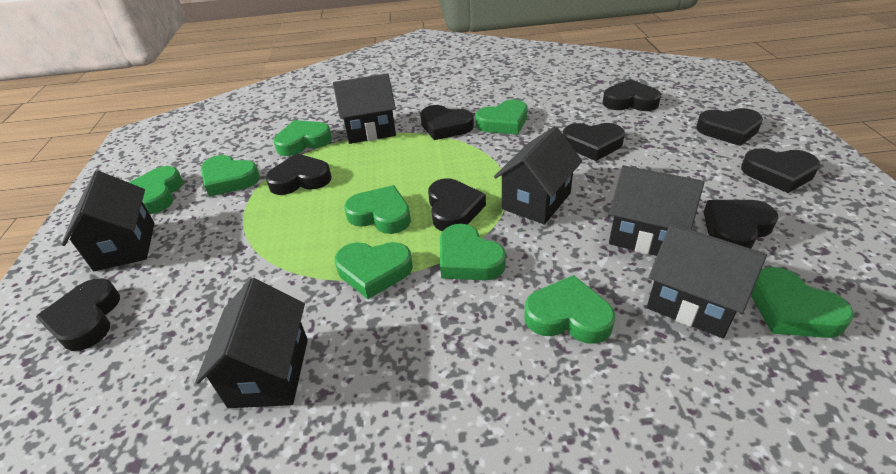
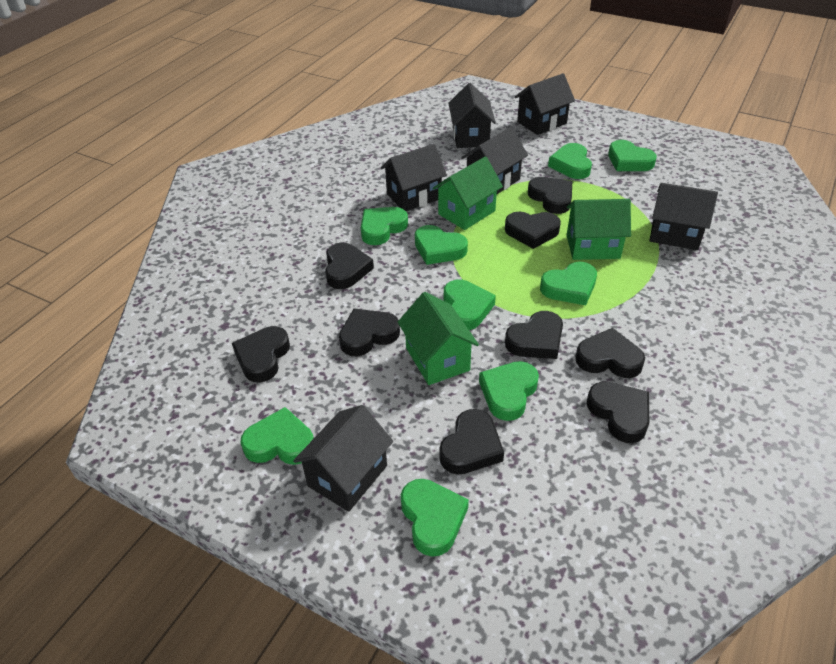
green house: 0 -> 3

